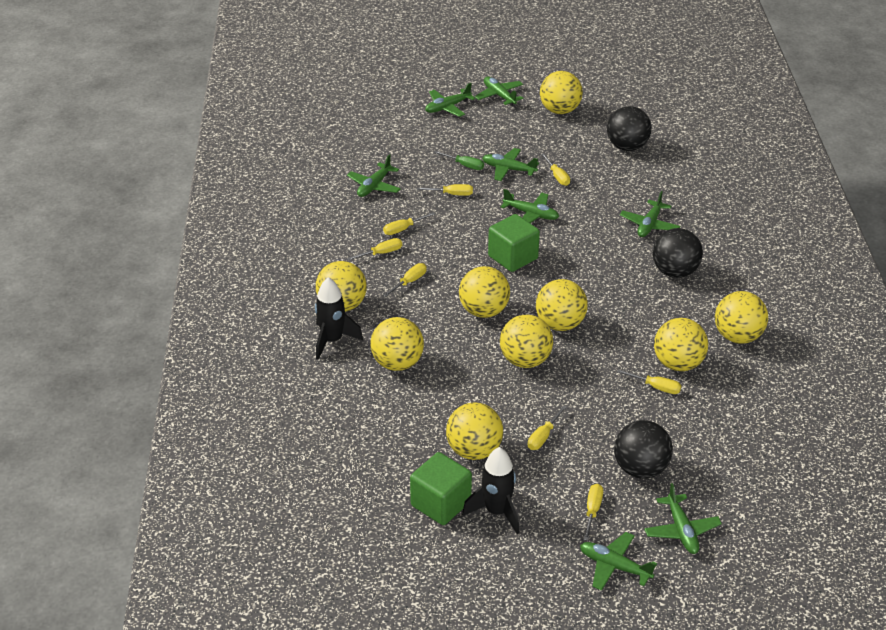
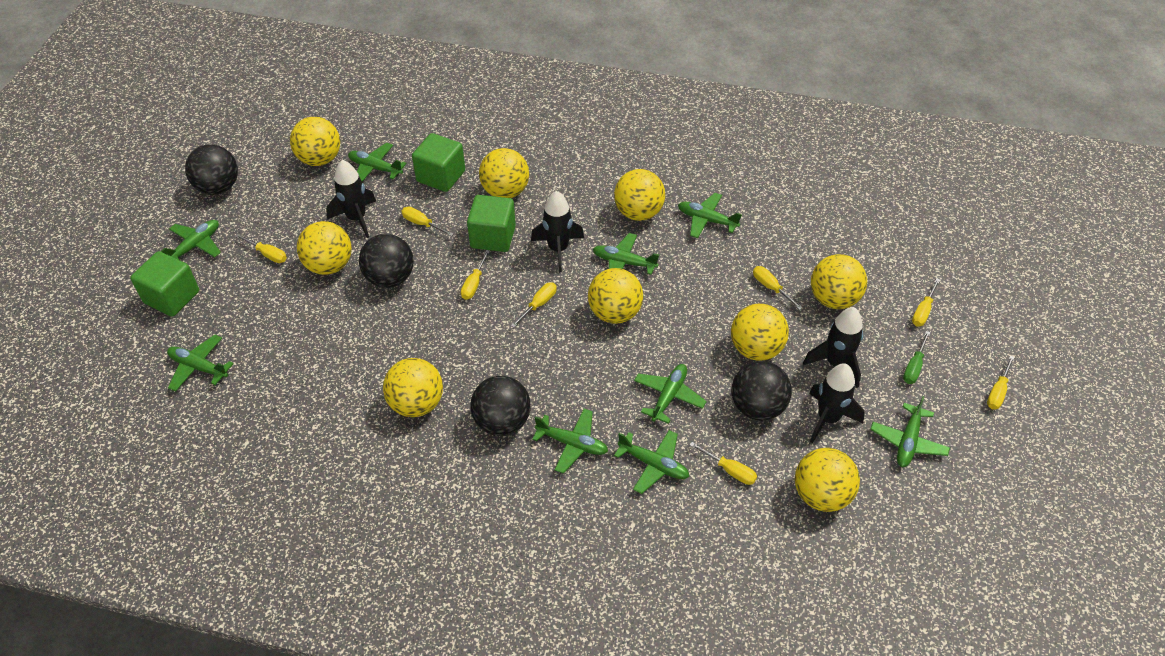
black ball: 3 -> 4
black rocket: 2 -> 4
green cube: 2 -> 3
green plane: 8 -> 9

